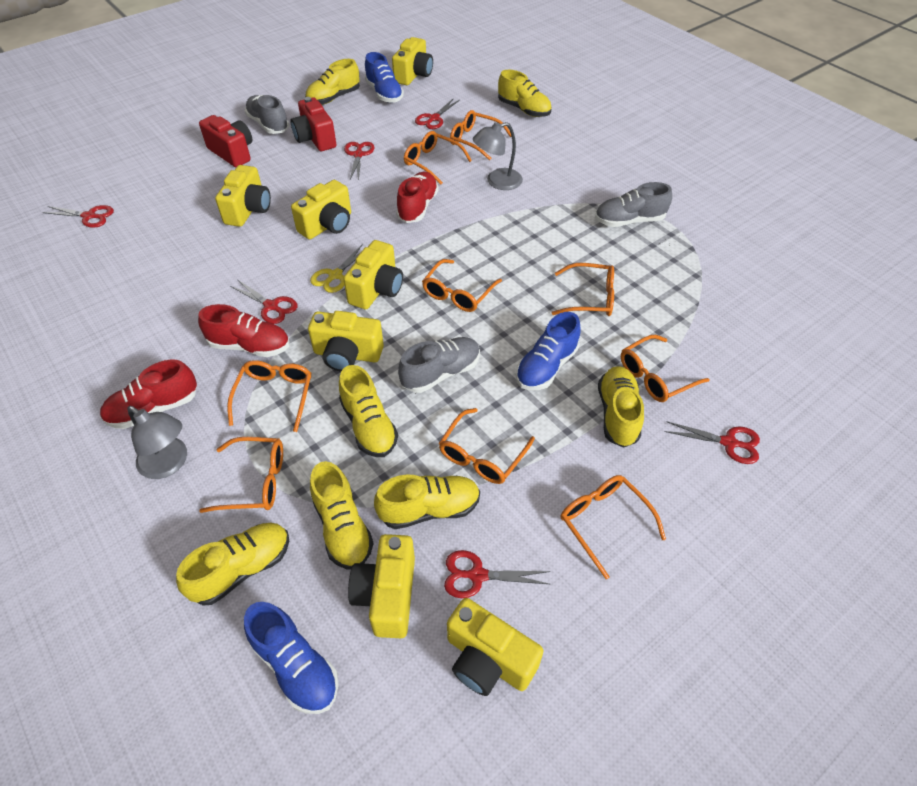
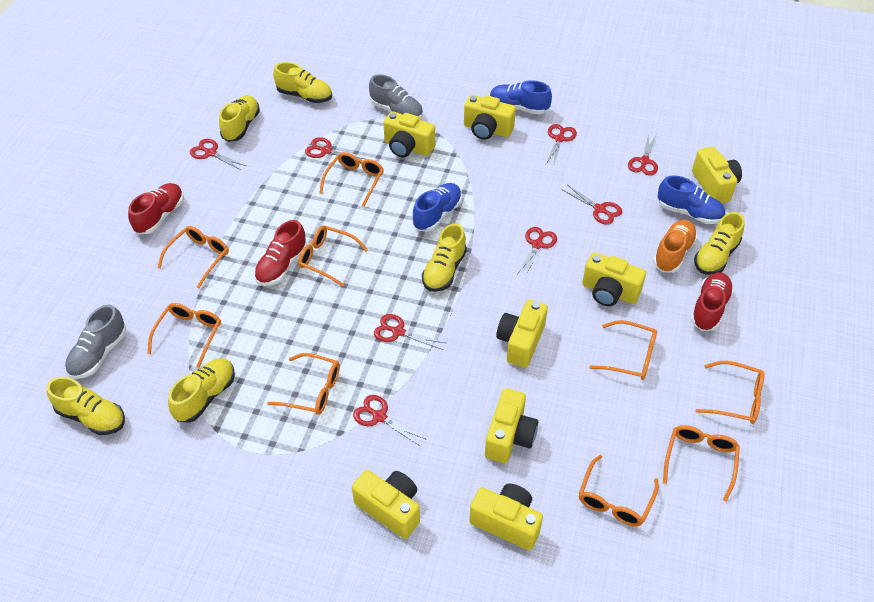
grey lamp: 2 -> 0
grey shoe: 3 -> 2
orange shoe: 0 -> 1
red camera: 2 -> 0
red scissors: 6 -> 8
yellow camera: 7 -> 8
yellow scissors: 1 -> 0
yellow shoe: 7 -> 6

